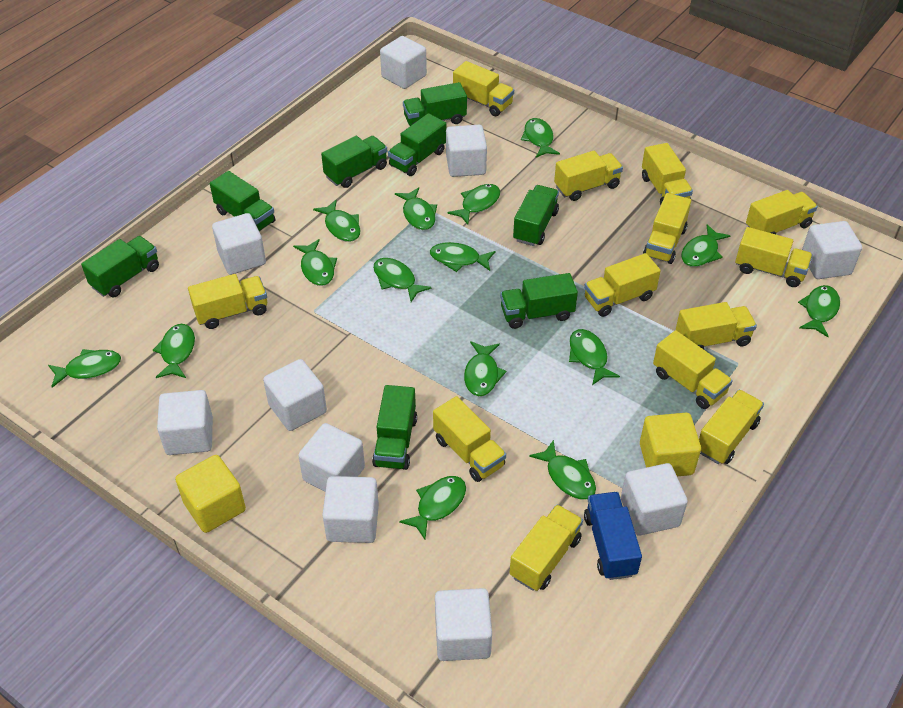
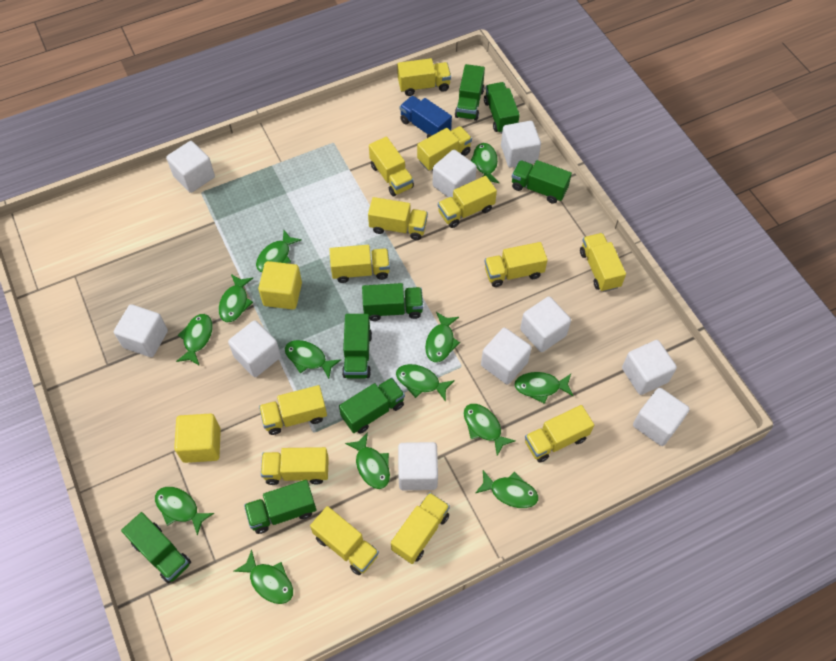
green fish: 15 -> 13

